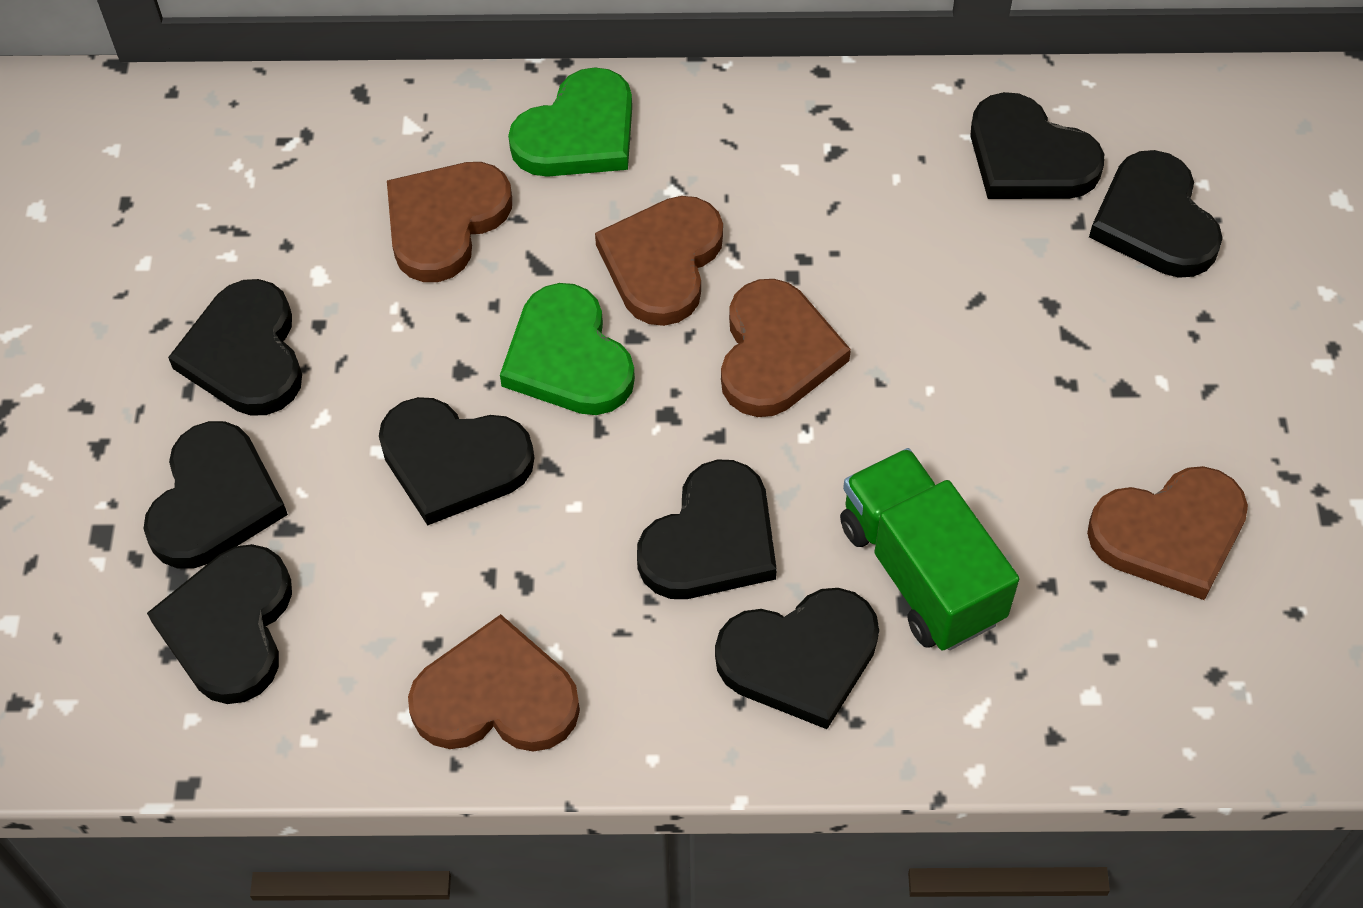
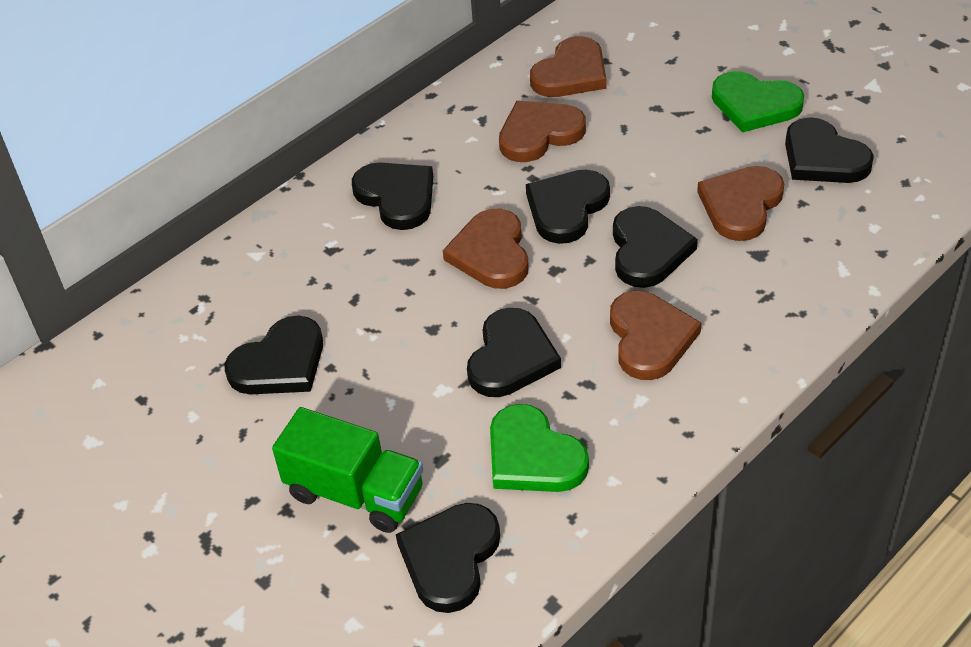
black heart: 8 -> 7

